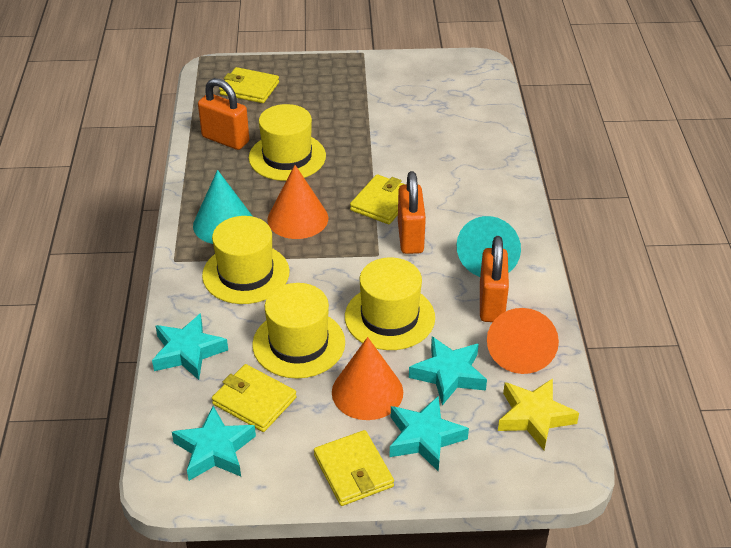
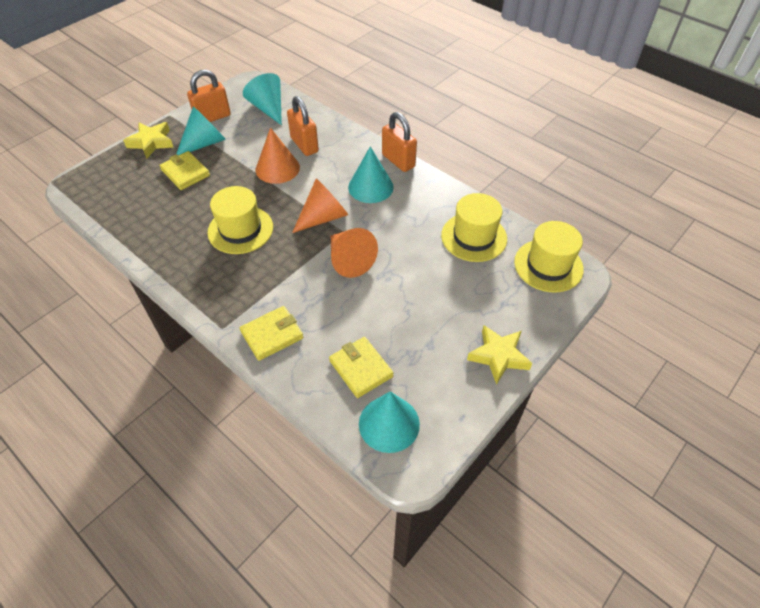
turquoise cone: 2 -> 4
turquoise star: 4 -> 0
yellow hat: 4 -> 3
yellow star: 1 -> 2
yellow wallet: 4 -> 3

